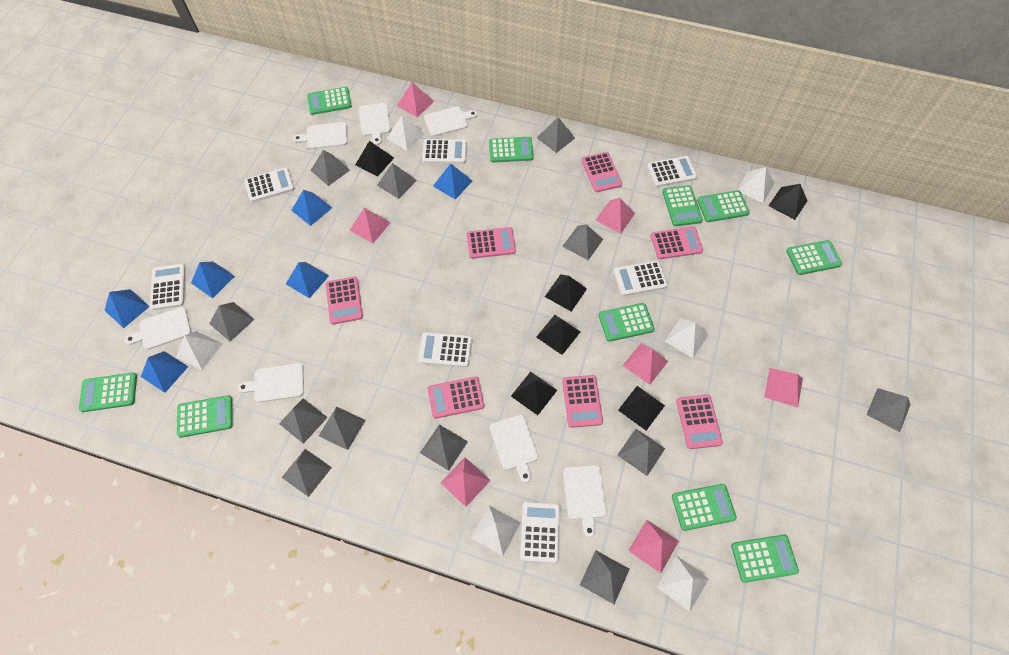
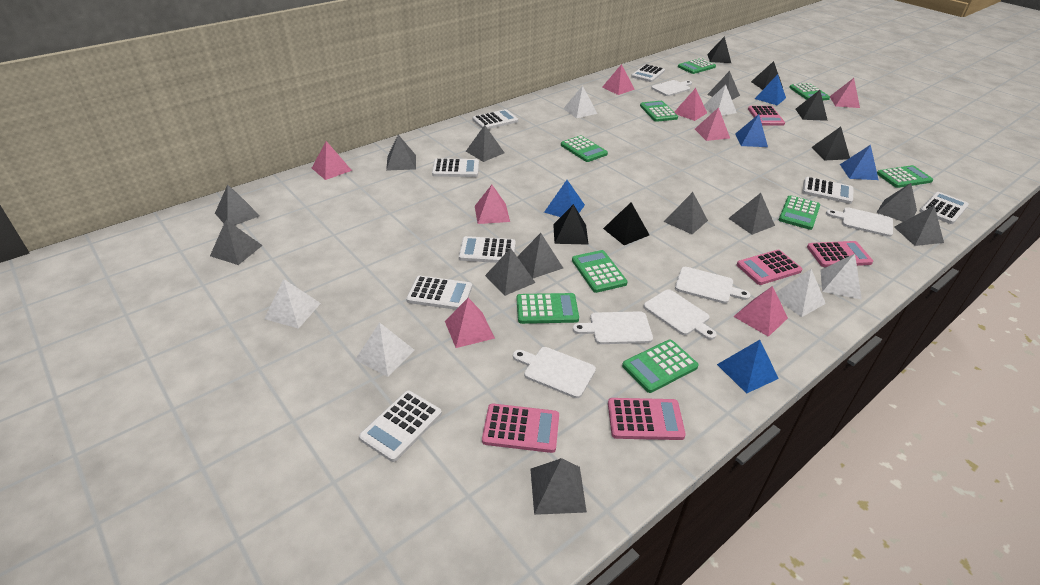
blue pyramid: 6 -> 5
green calculator: 10 -> 9
pink calculator: 7 -> 5
pink pyramid: 7 -> 8
white calculator: 7 -> 8
white cutting board: 7 -> 6

